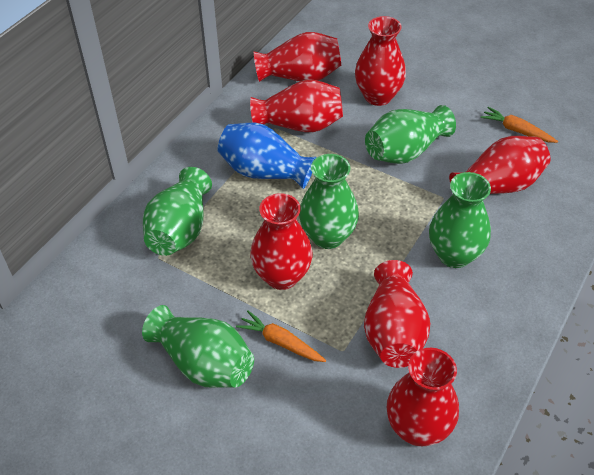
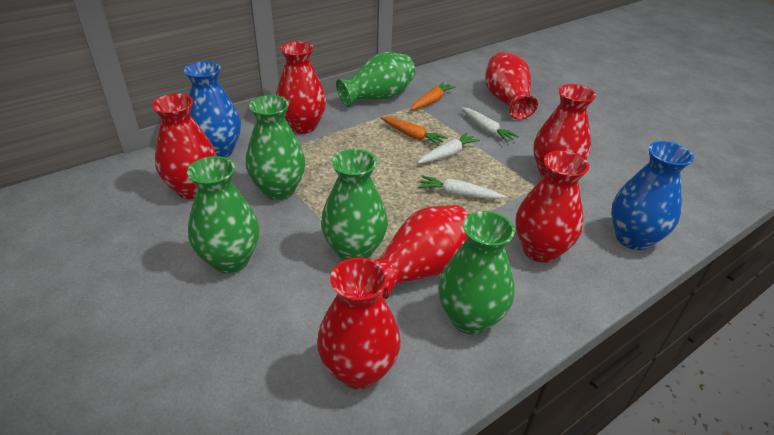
blue vase: 1 -> 2
white carrot: 0 -> 3

